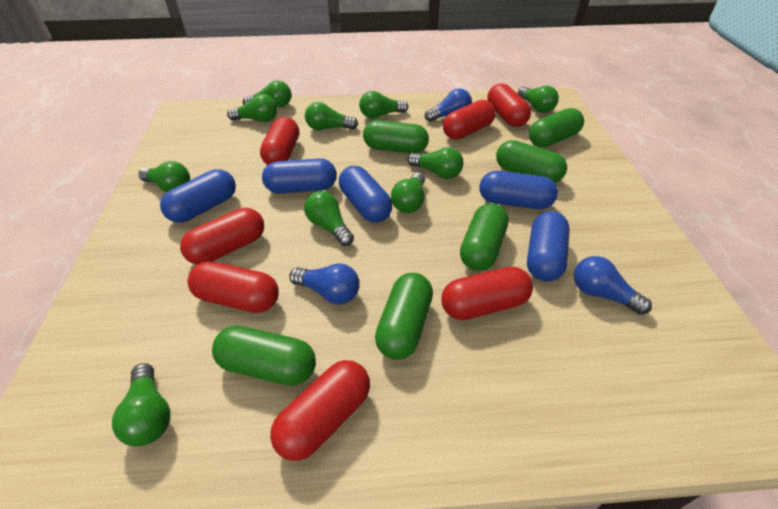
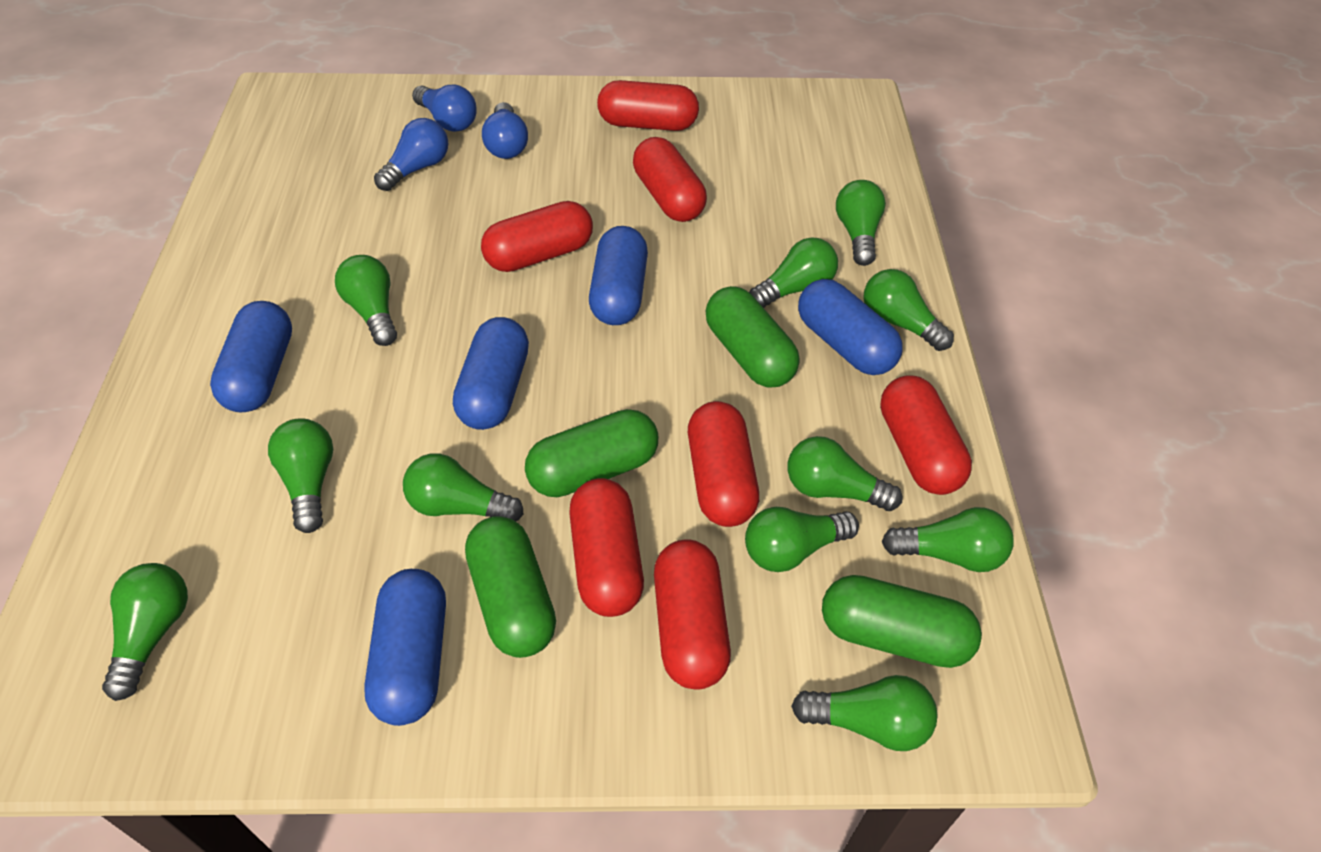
green capsule: 6 -> 4
green light bulb: 10 -> 11

